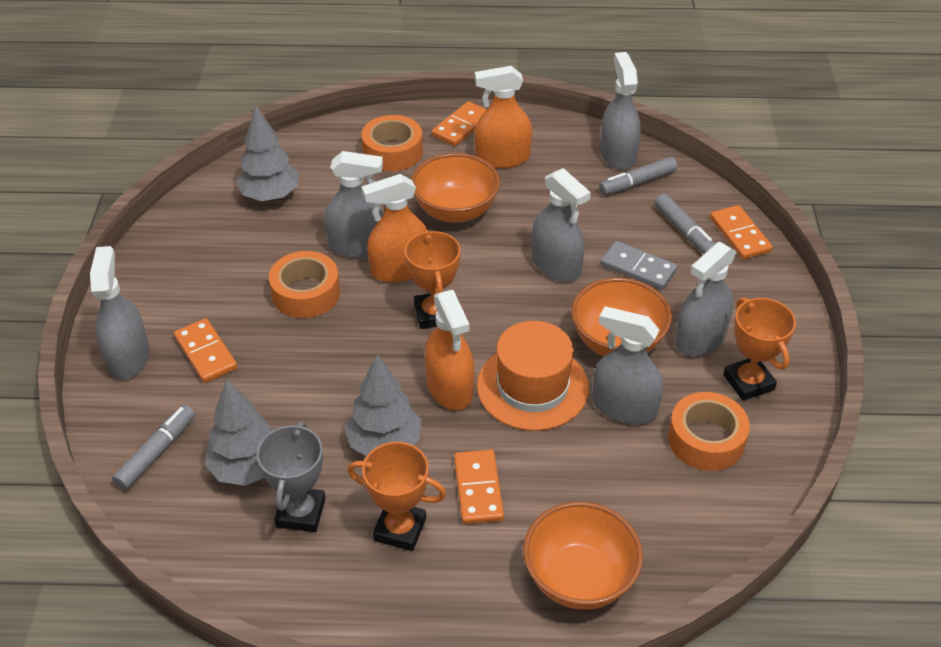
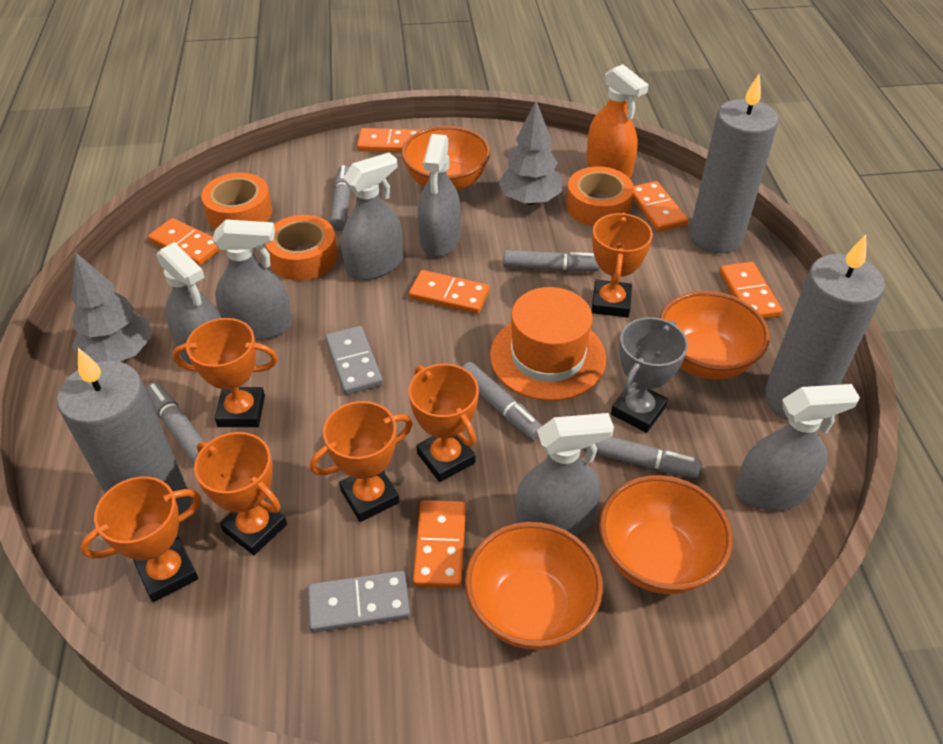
grey candle: 0 -> 3
grey domino: 1 -> 2
grey marker: 3 -> 5
grey tree: 3 -> 2
orange bowl: 3 -> 4
orange domino: 4 -> 6
orange spray bottle: 3 -> 1
orange trophy: 3 -> 6

